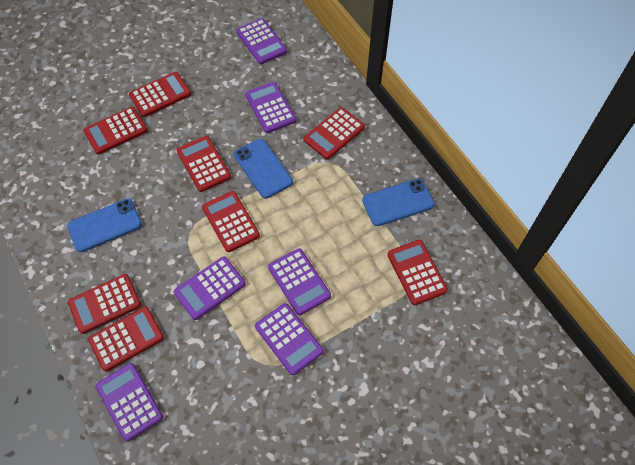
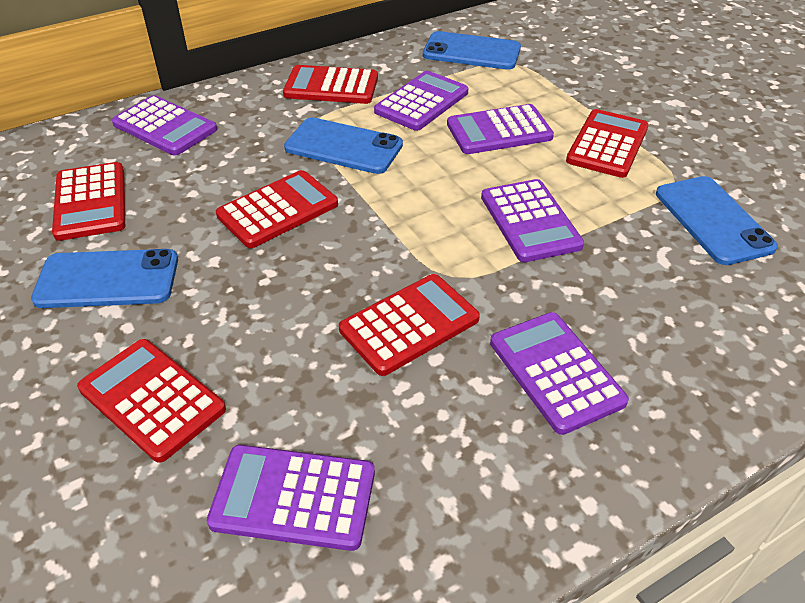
blue phone: 3 -> 4
red calculator: 8 -> 6

